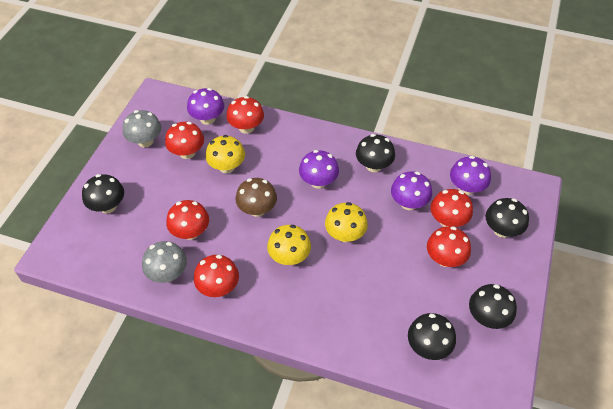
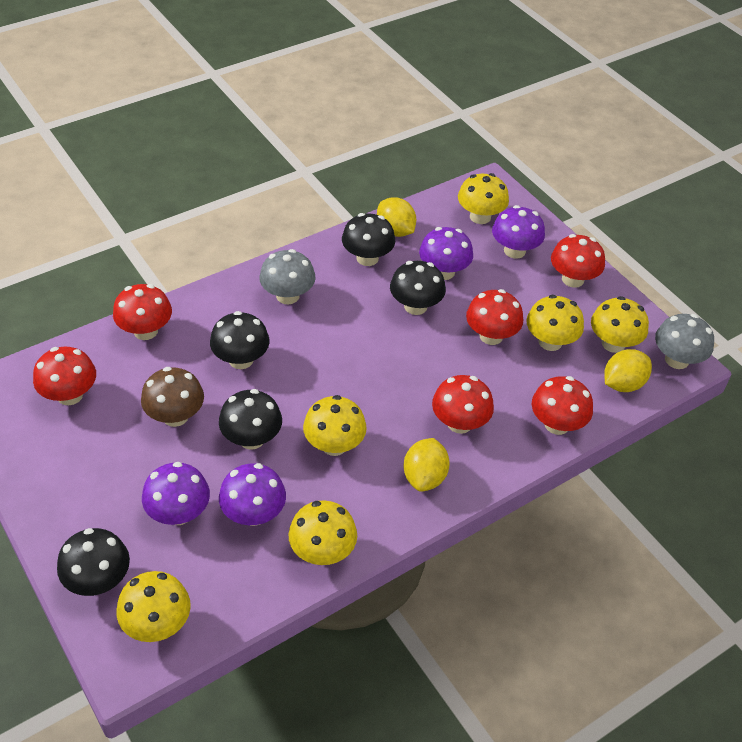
yellow lemon: 0 -> 3
yellow mushroom: 3 -> 6

